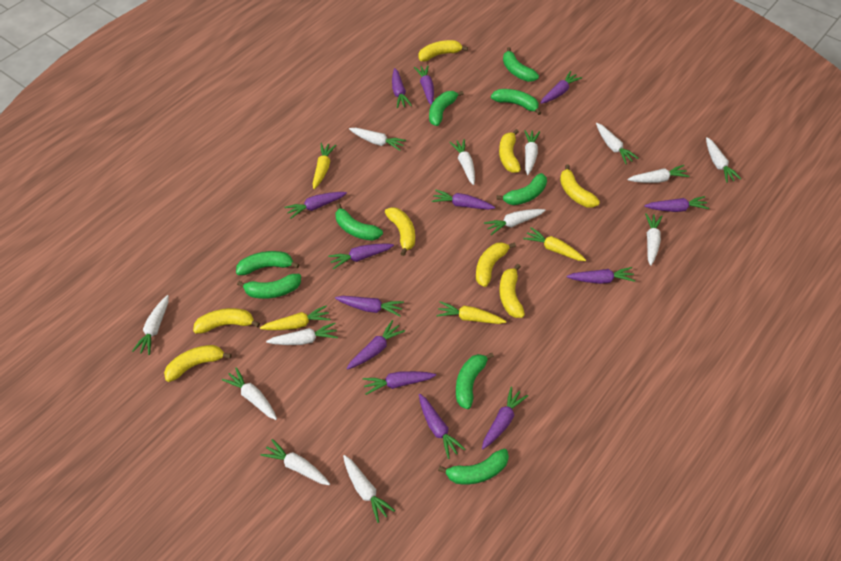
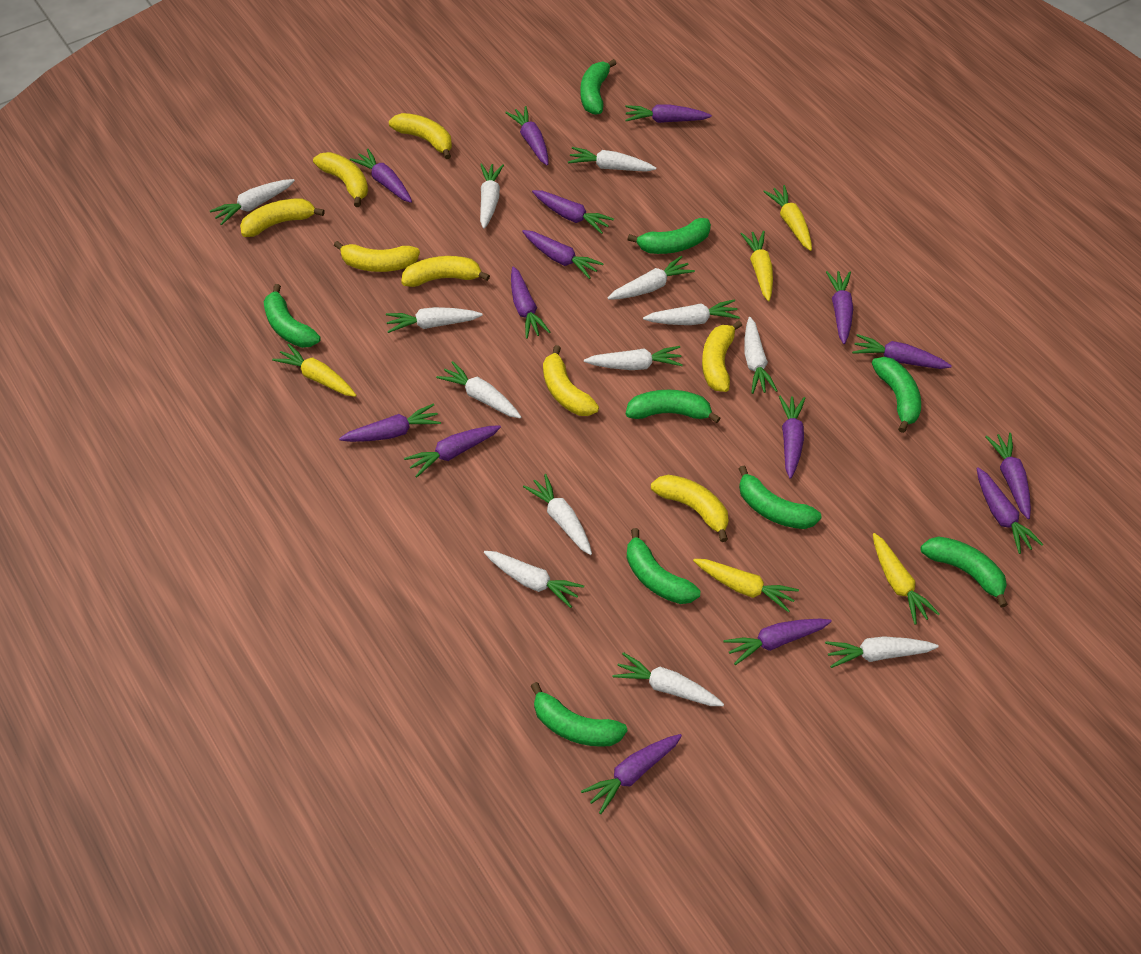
purple carrot: 13 -> 15
yellow carrot: 4 -> 5

